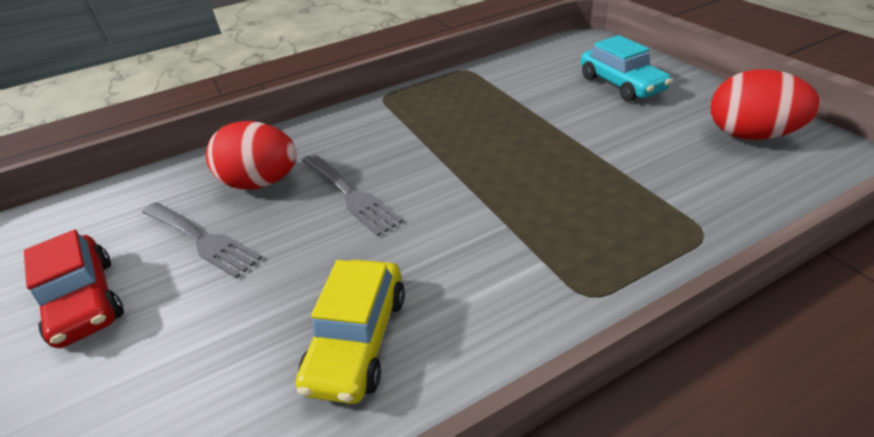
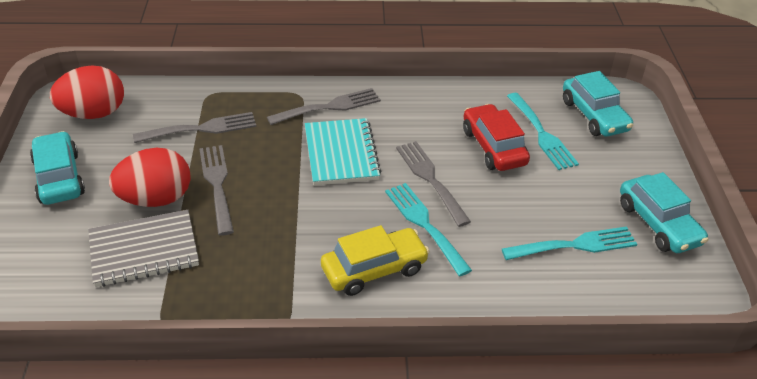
grey fork: 2 -> 4
grey notebook: 0 -> 1
turquoise car: 1 -> 3
turquoise fork: 0 -> 3
turquoise notebook: 0 -> 1

